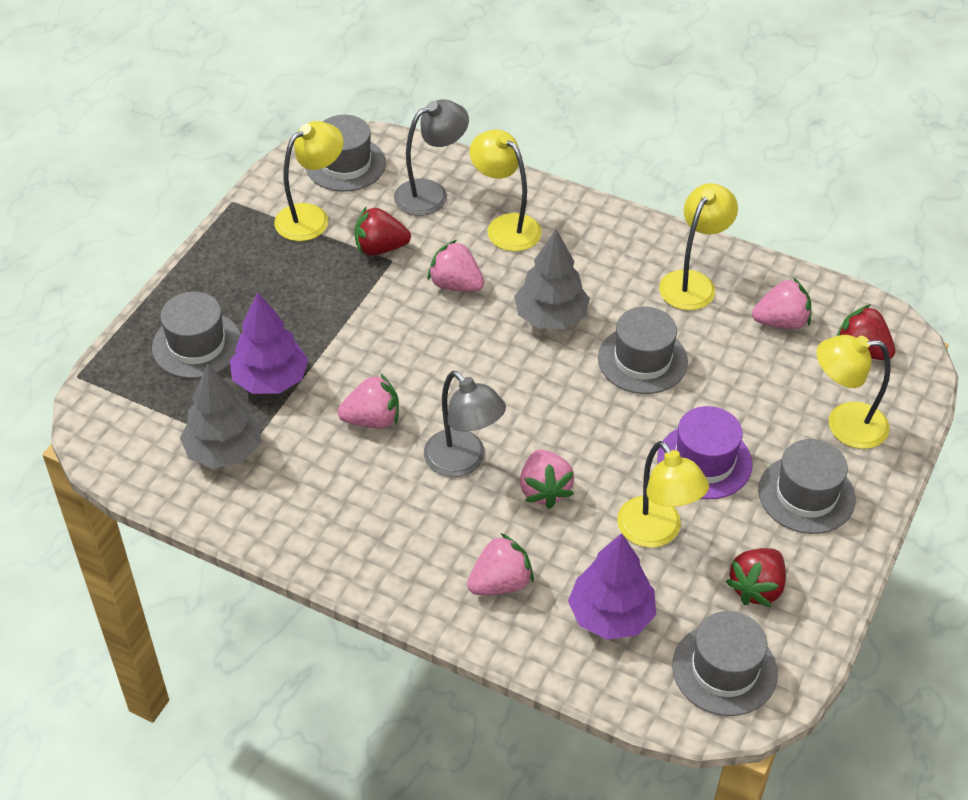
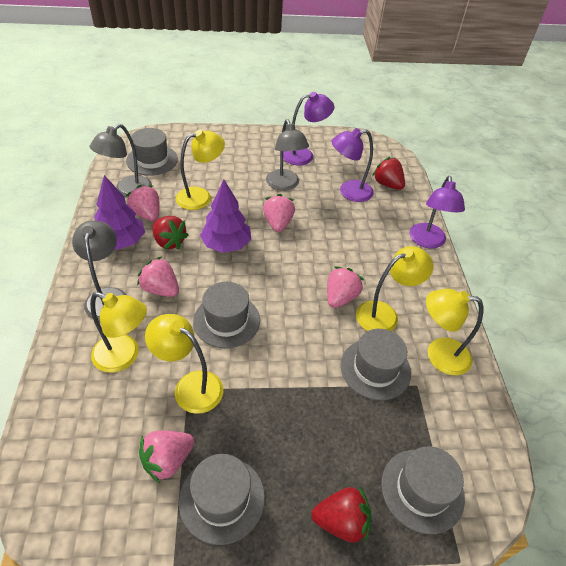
grey lamp: 2 -> 3
grey tree: 2 -> 0
purple hat: 1 -> 0
purple lamp: 0 -> 3

